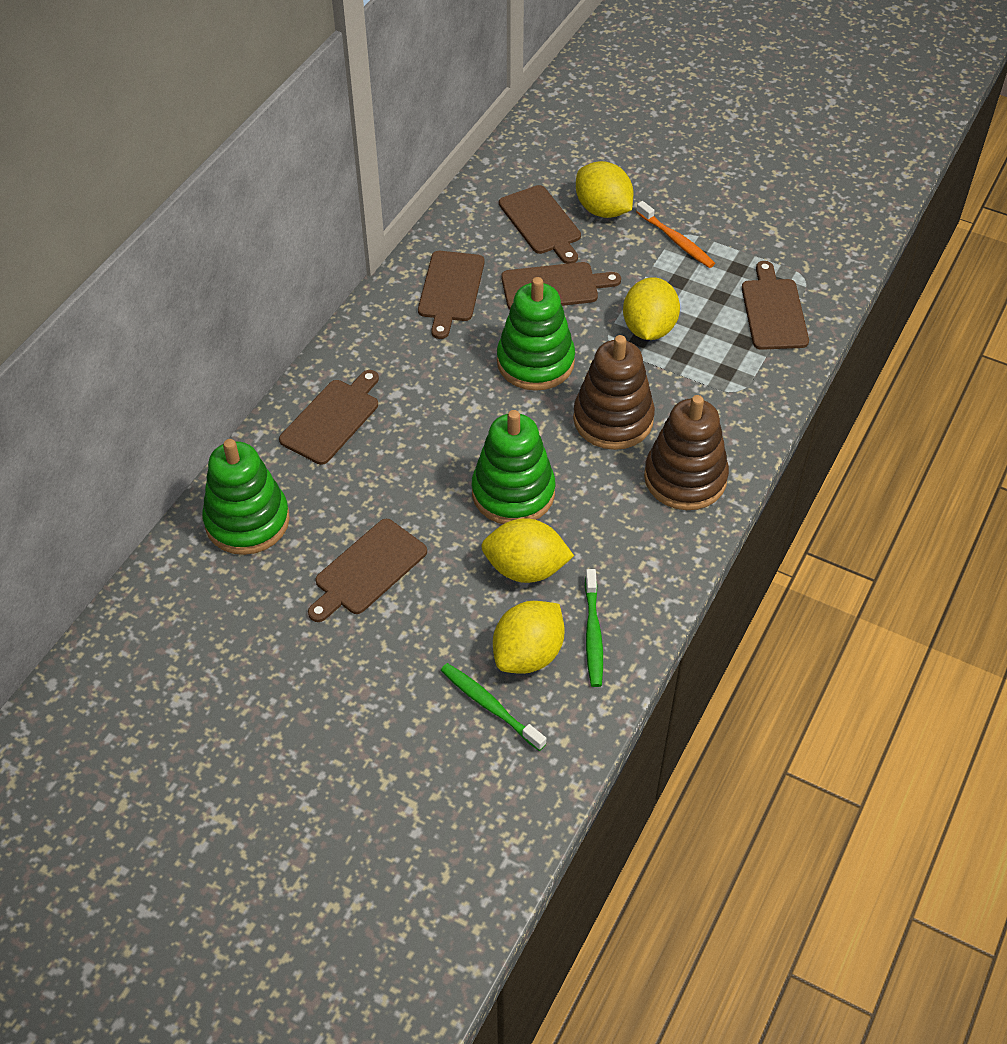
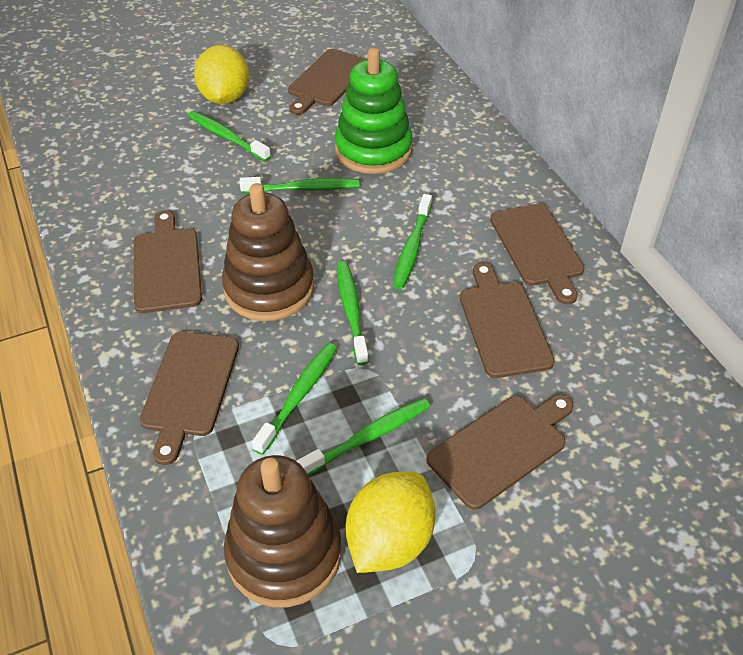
green stacking toy: 3 -> 1
green toothbrush: 2 -> 6
orange toothbrush: 1 -> 0
yellow lemon: 4 -> 2

